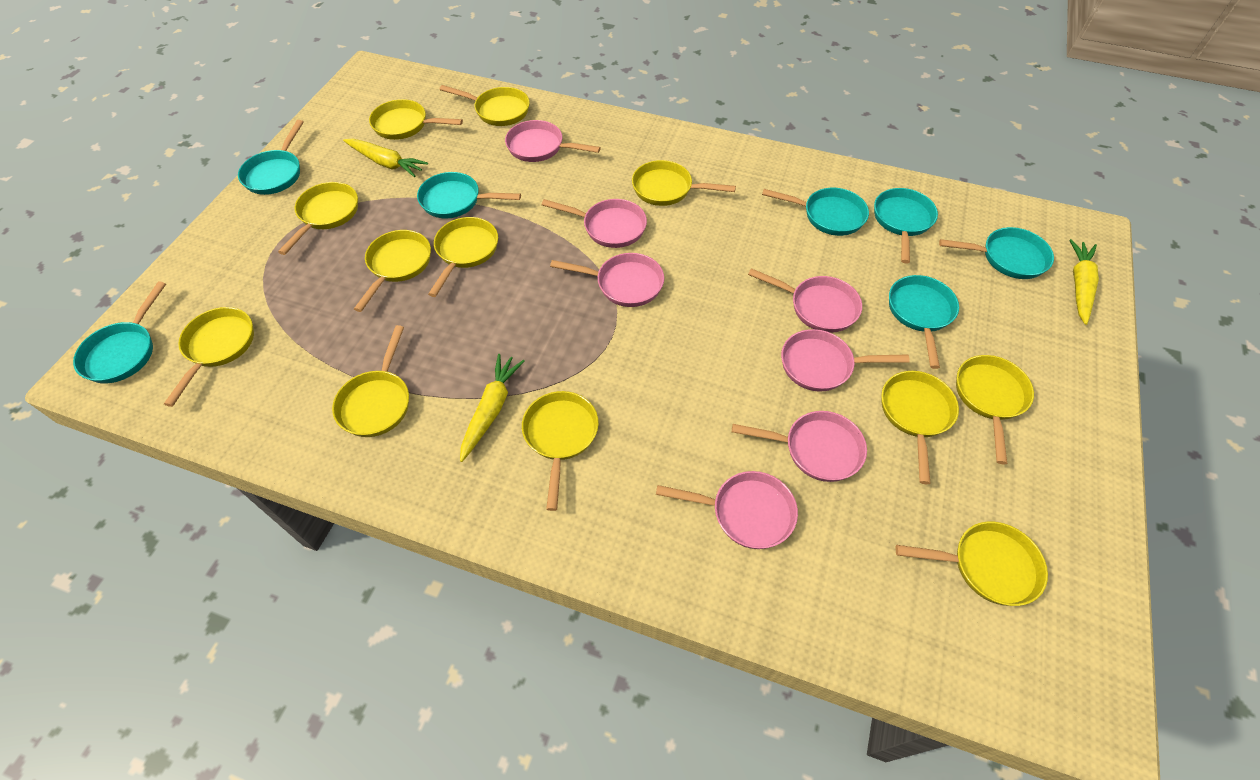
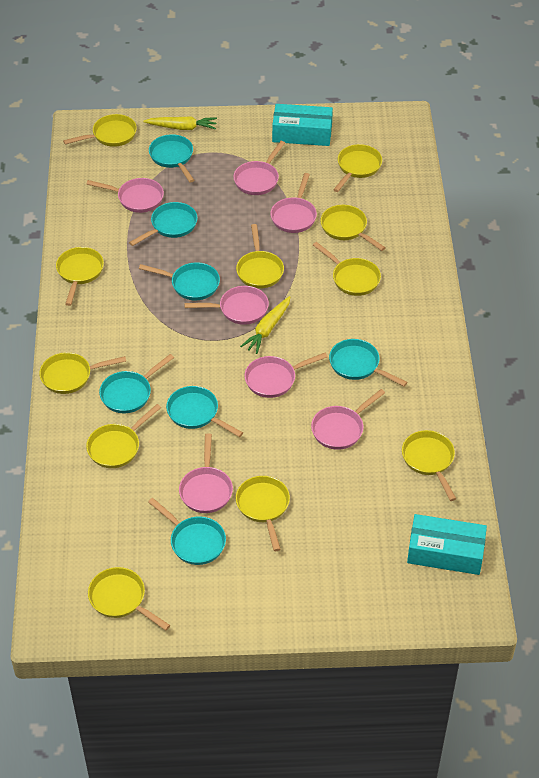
turquoise box: 0 -> 2
yellow carrot: 3 -> 2
yellow pan: 12 -> 11

